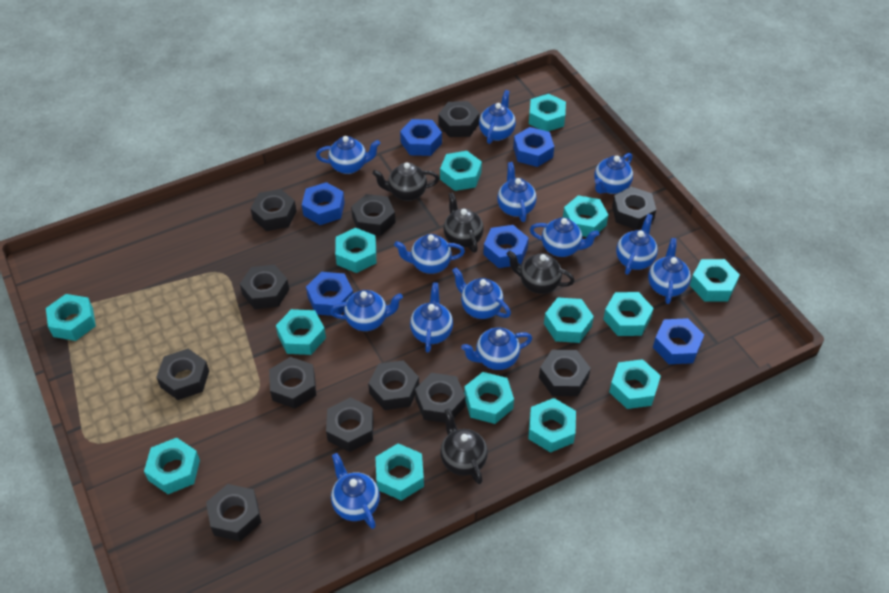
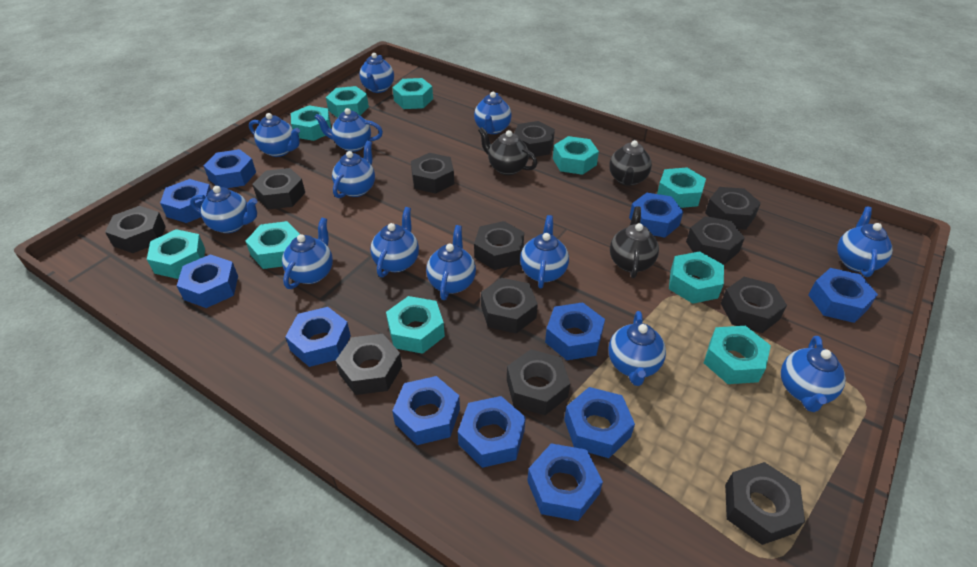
black teapot: 4 -> 3
blue nut: 6 -> 11
turquoise nut: 14 -> 10

